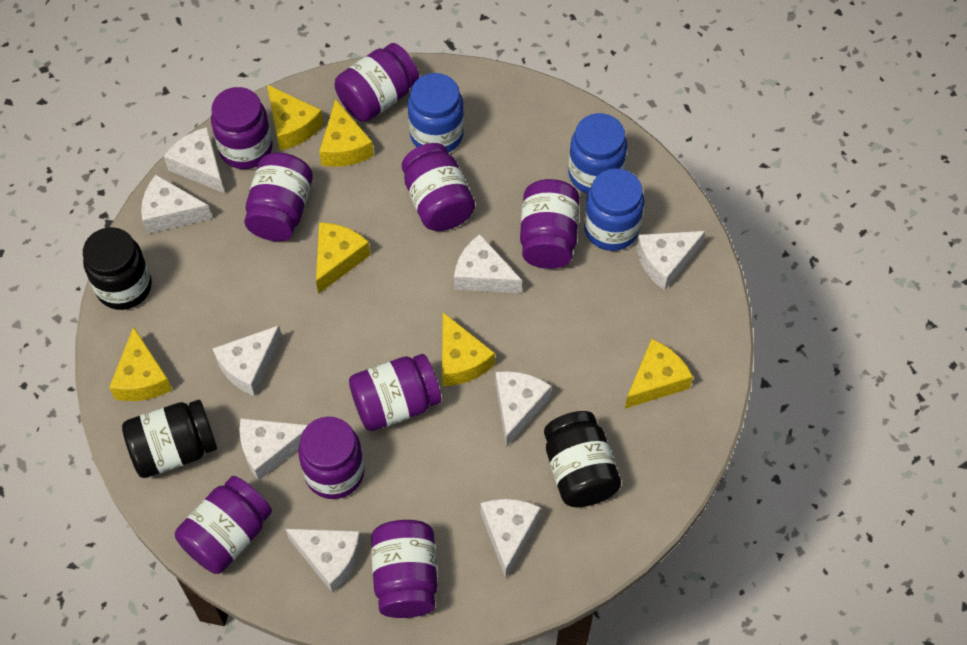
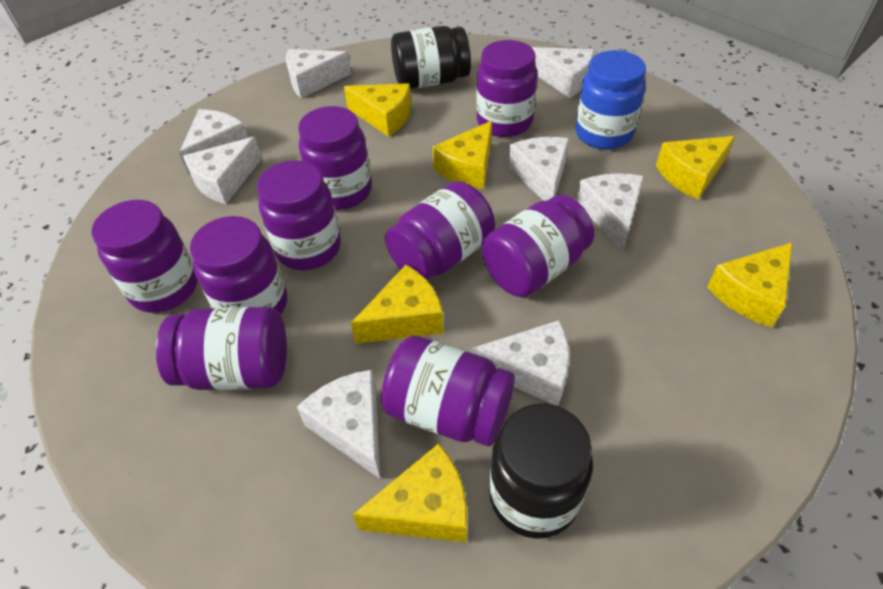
black jar: 3 -> 2
blue jar: 3 -> 1
white cheese: 9 -> 8

